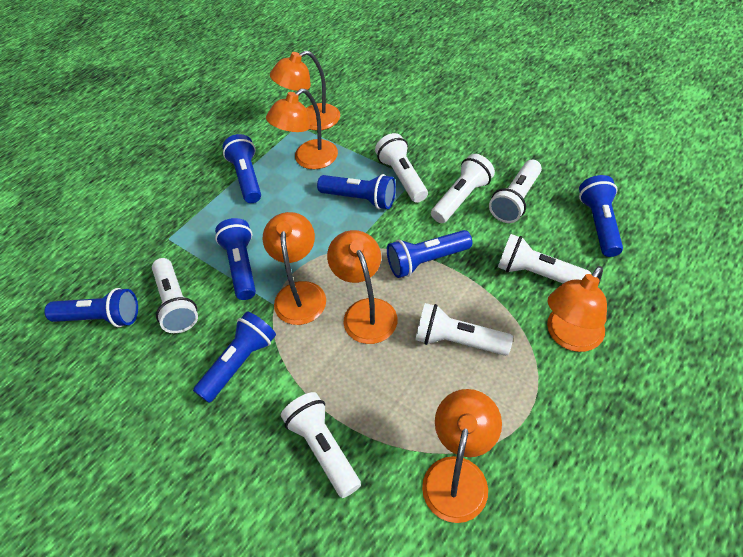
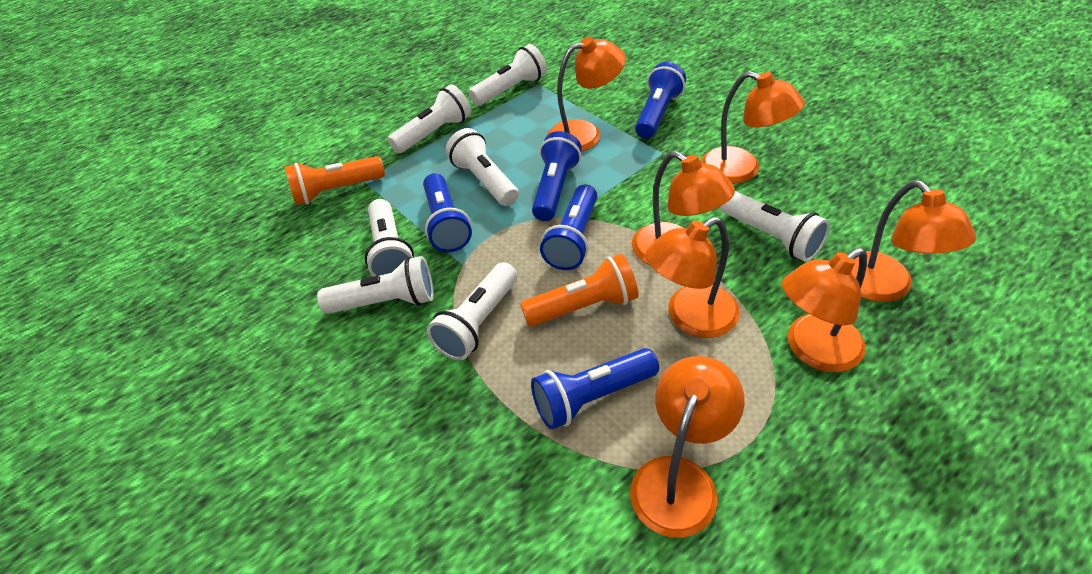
blue flashlight: 7 -> 5
orange flashlight: 0 -> 2
orange lamp: 6 -> 7

